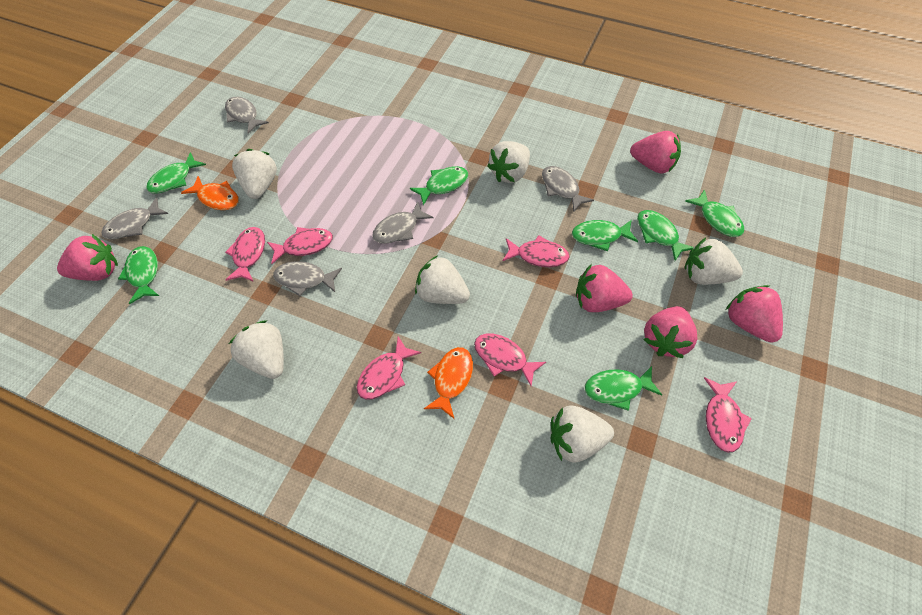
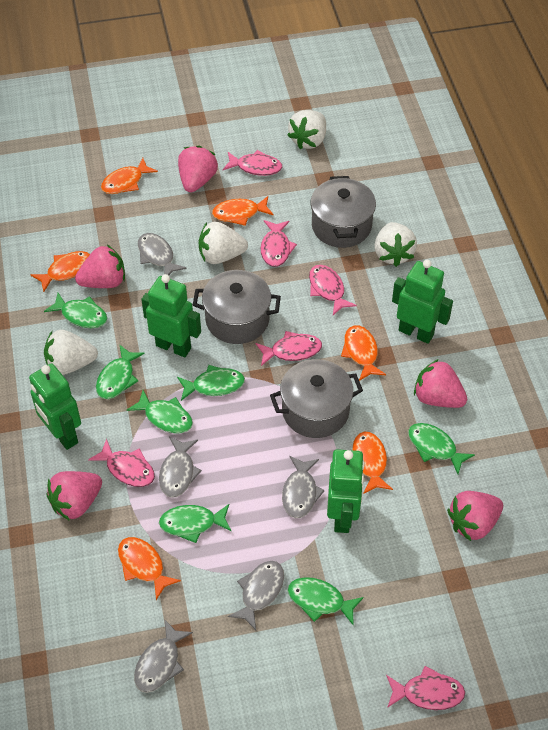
green robot: 0 -> 4
grey pot: 0 -> 3
orange fish: 2 -> 6
white strawberry: 6 -> 4

